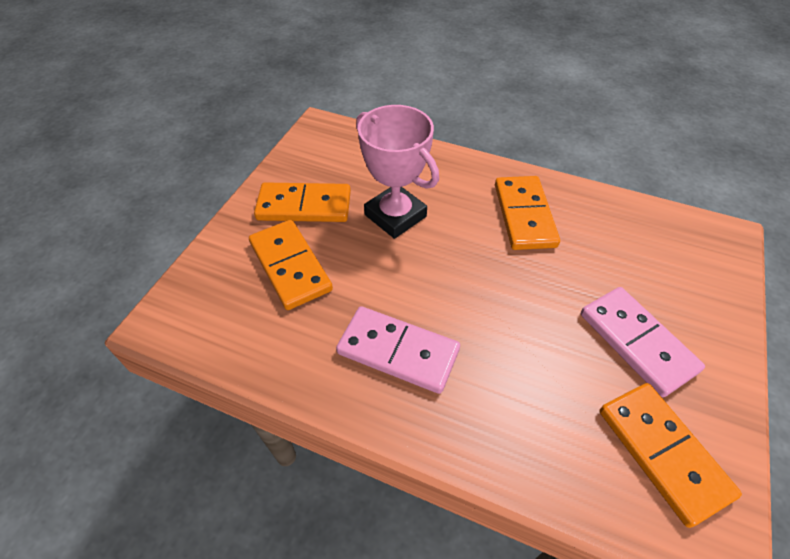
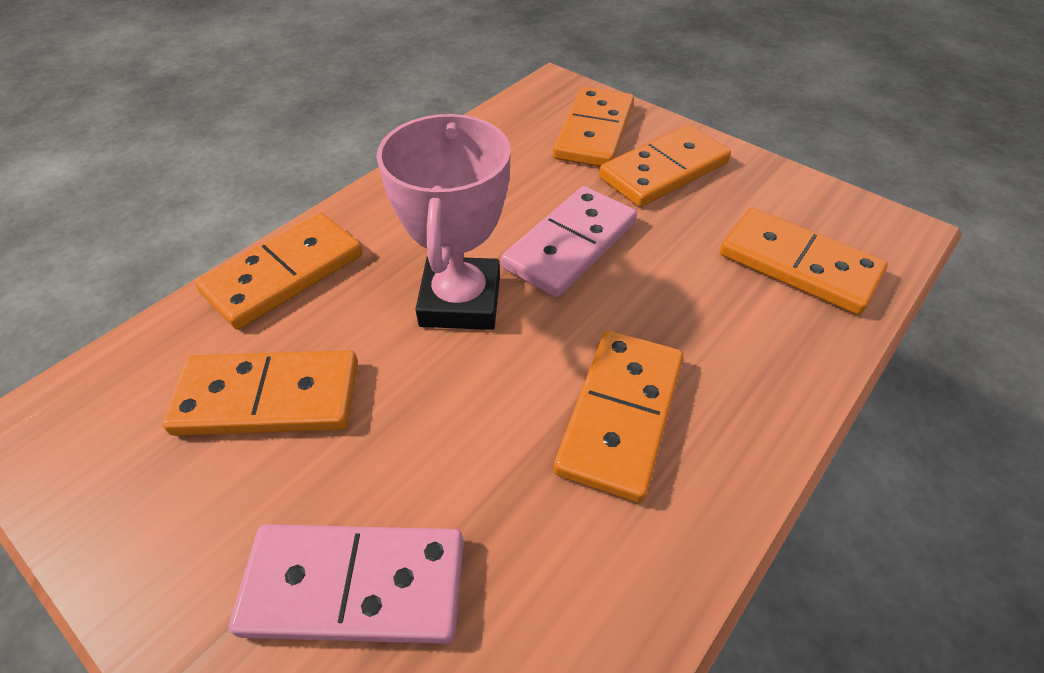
orange domino: 4 -> 6

